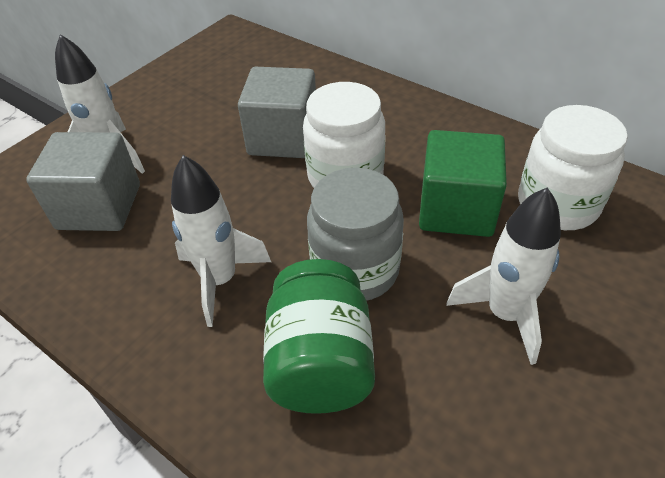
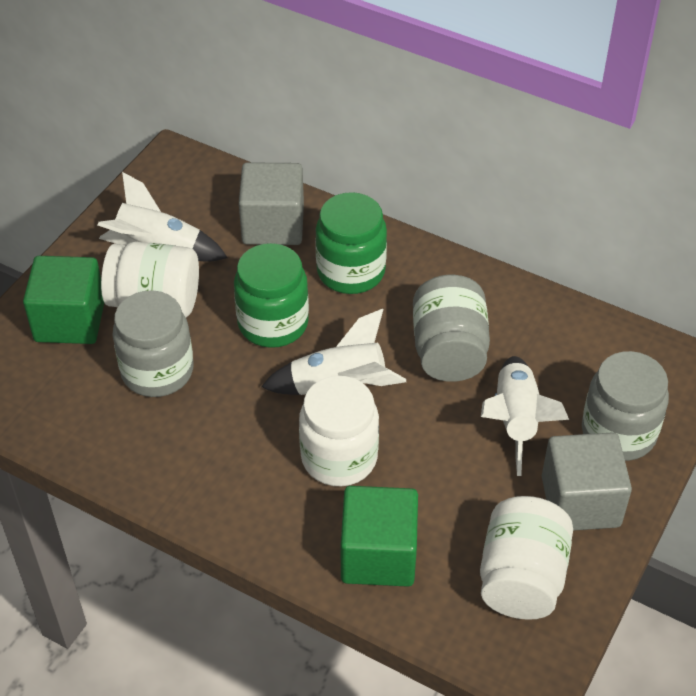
green cube: 1 -> 2
green jar: 1 -> 2
grey jar: 1 -> 3
white jar: 2 -> 3

